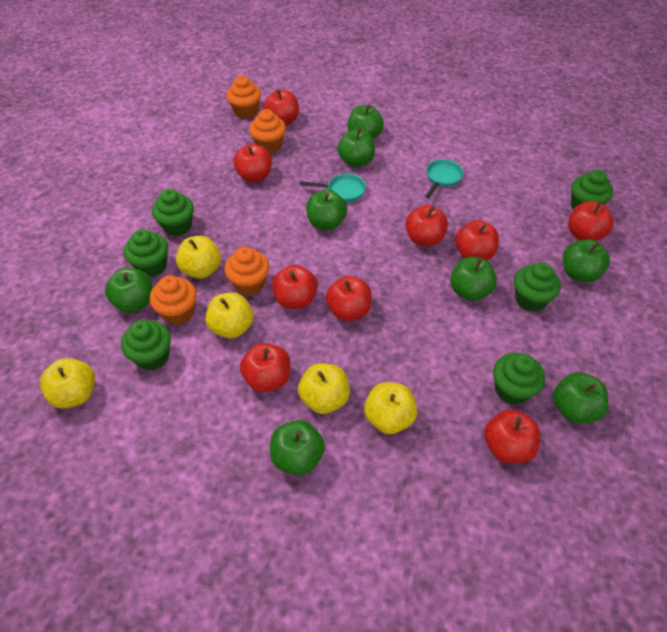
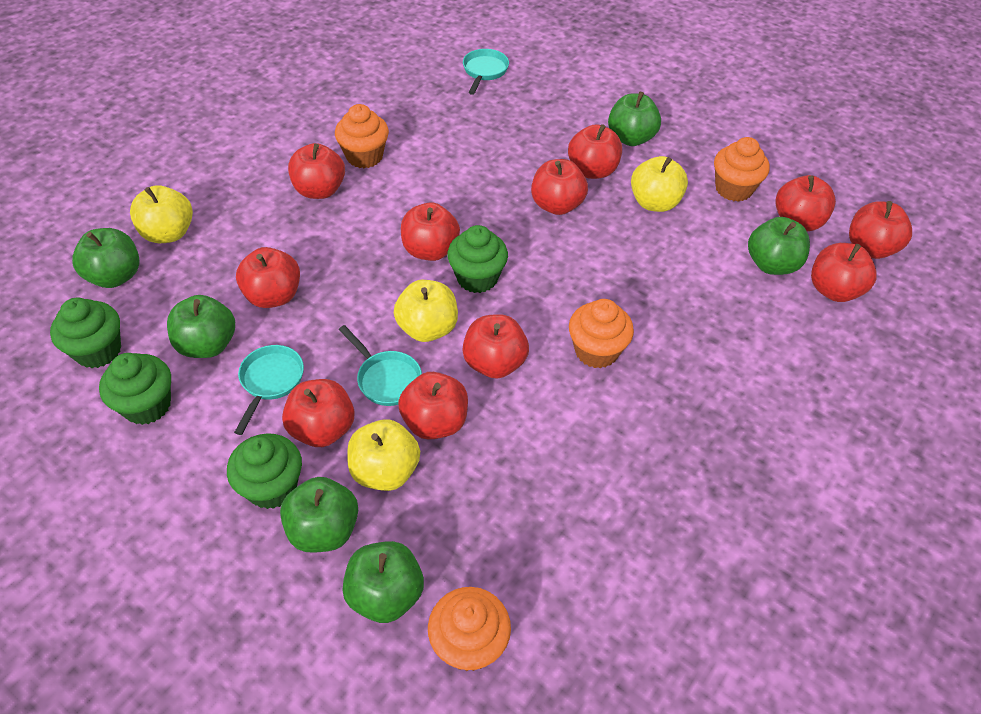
green apple: 8 -> 6
green cupcake: 6 -> 4
red apple: 9 -> 11
turquoise pan: 2 -> 3
yellow apple: 5 -> 4

